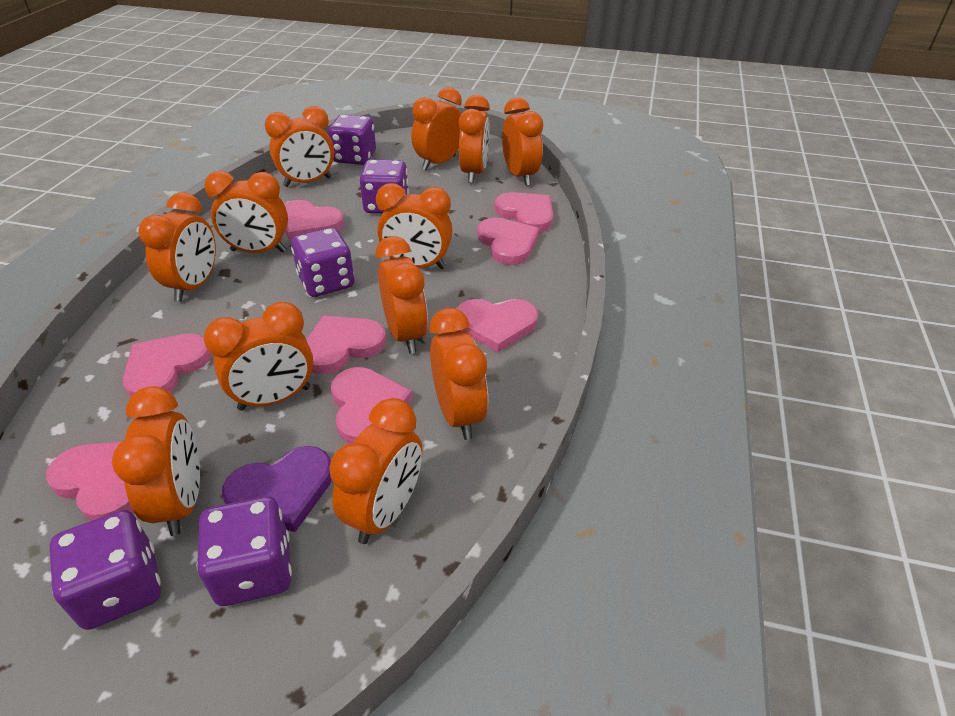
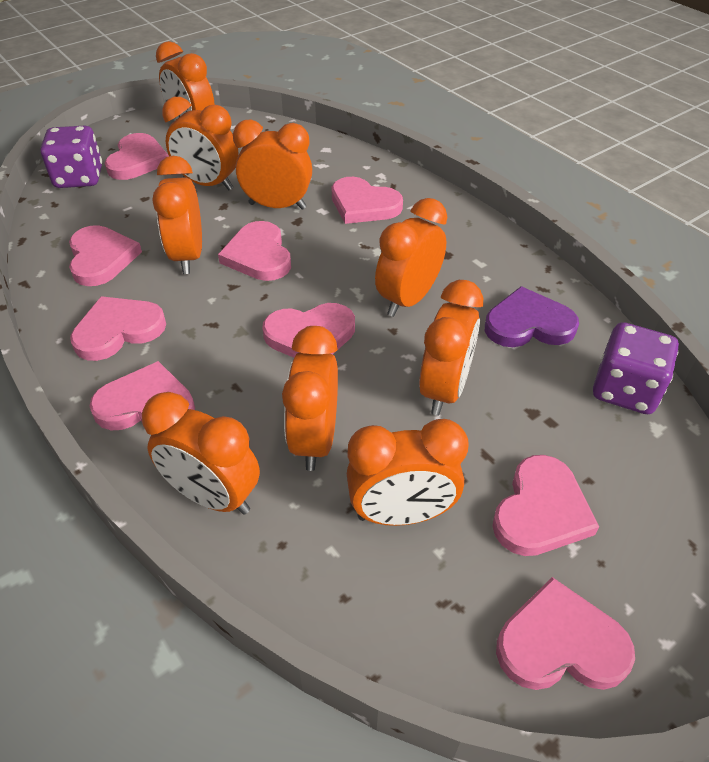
orange clock: 12 -> 9
pink heart: 8 -> 9
purple dice: 5 -> 2

